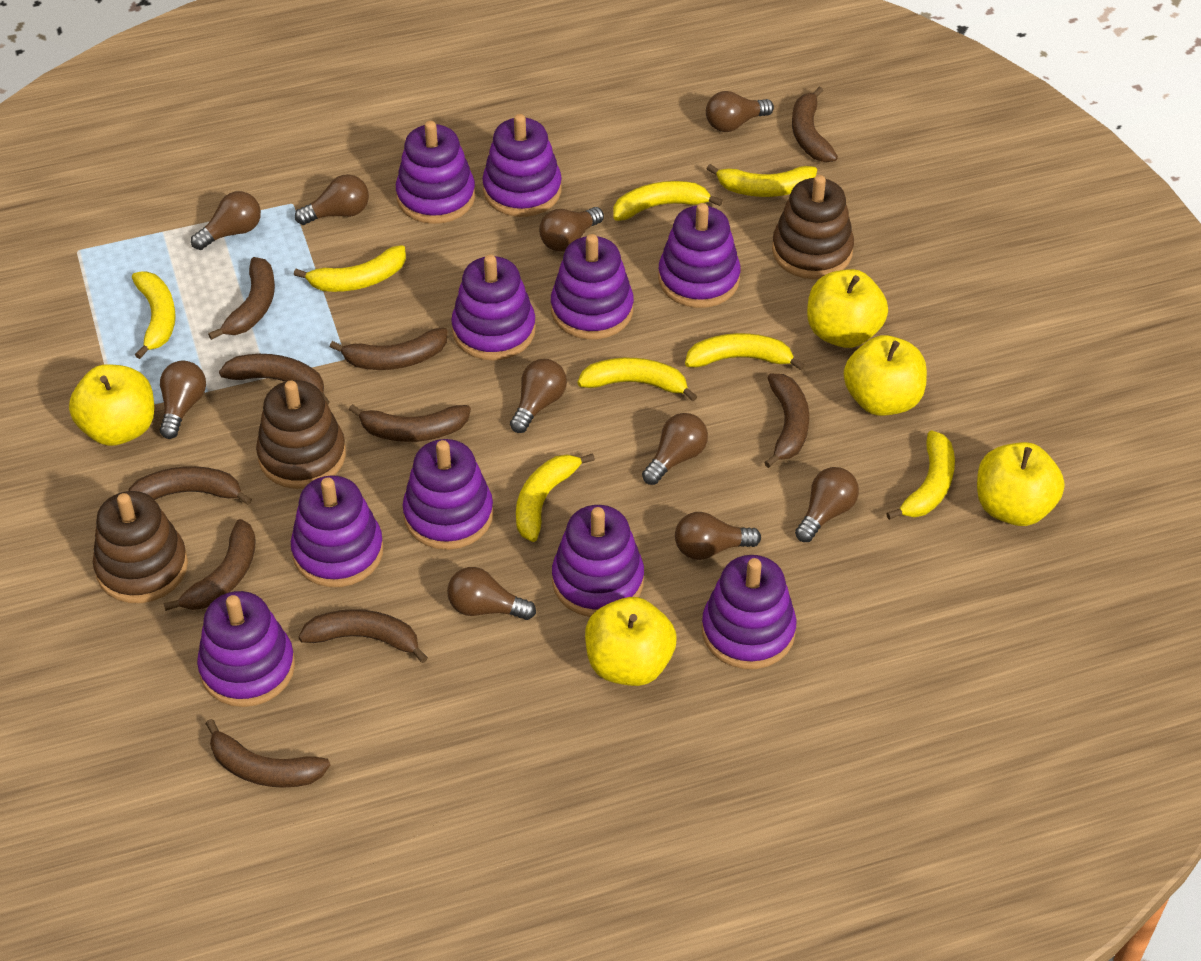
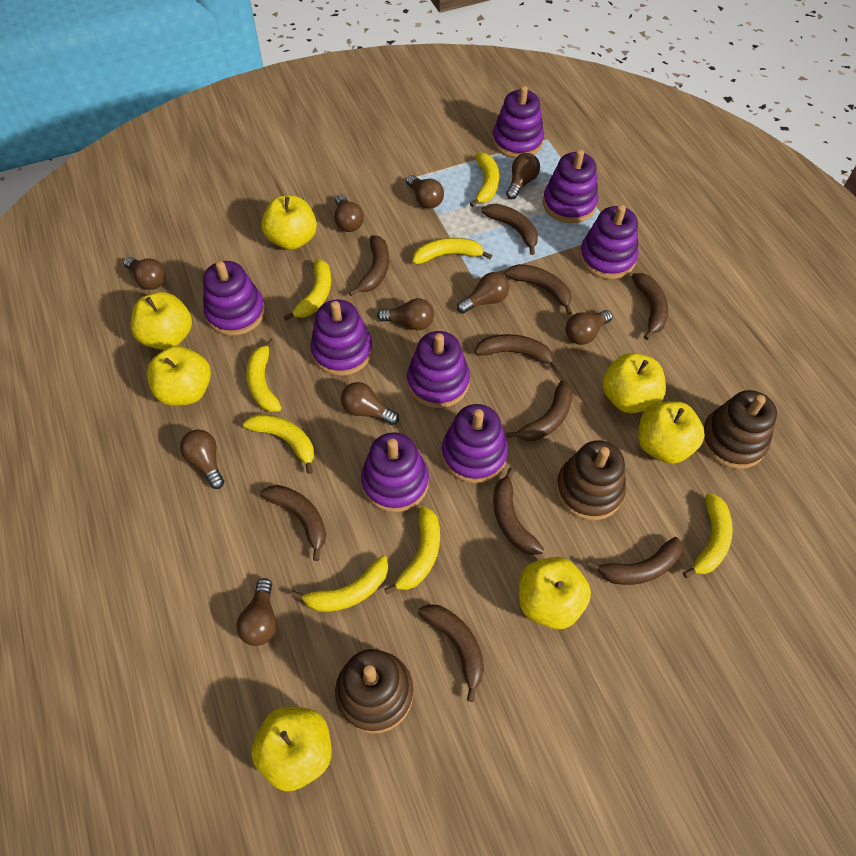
purple stacking toy: 10 -> 8
yellow apple: 5 -> 7

